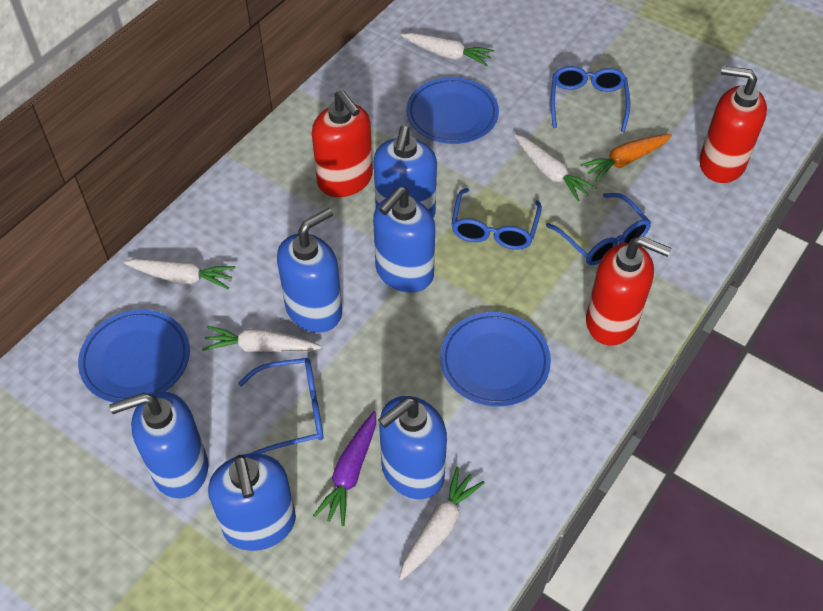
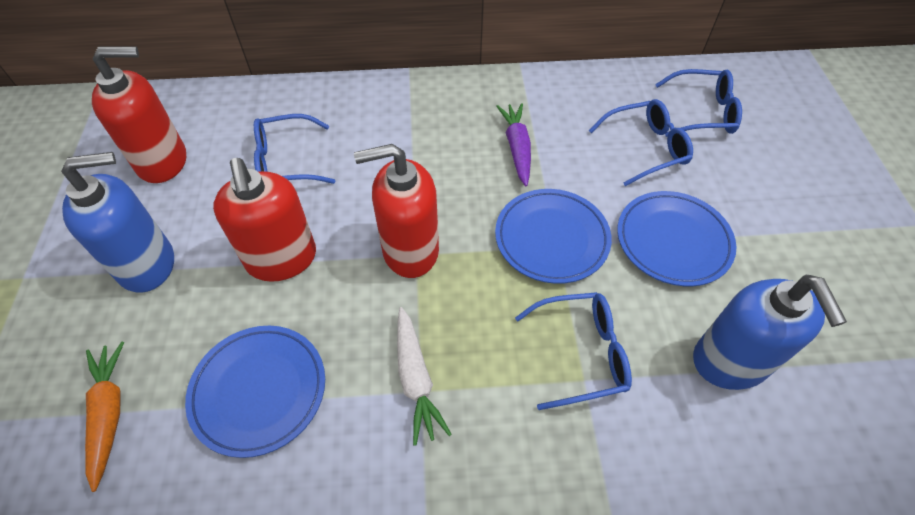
blue soap dispenser: 6 -> 2
white carrot: 5 -> 1

